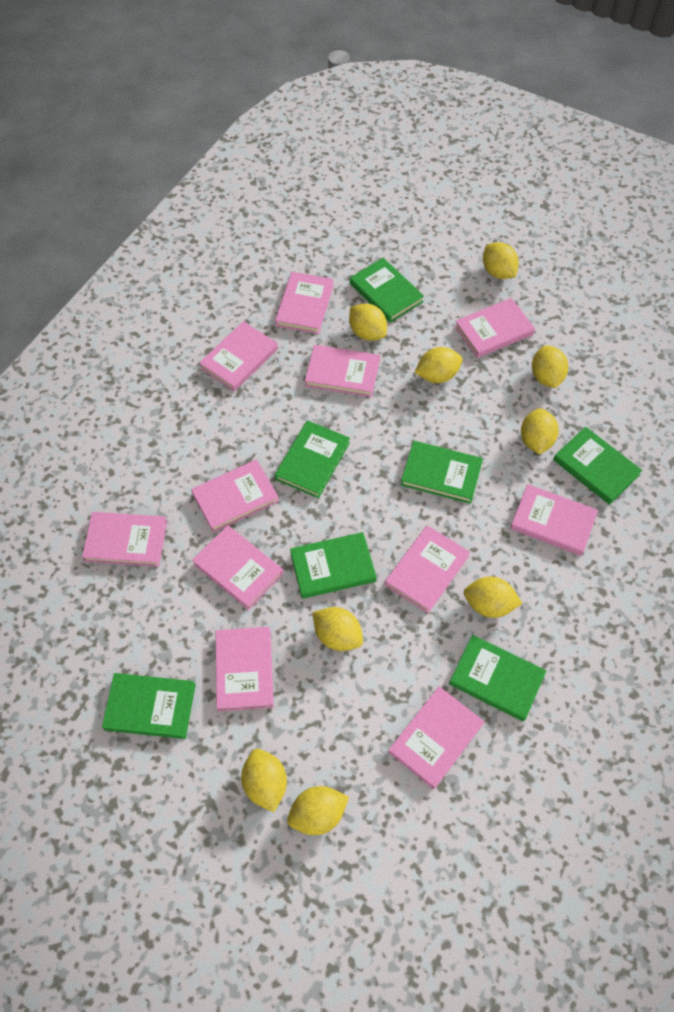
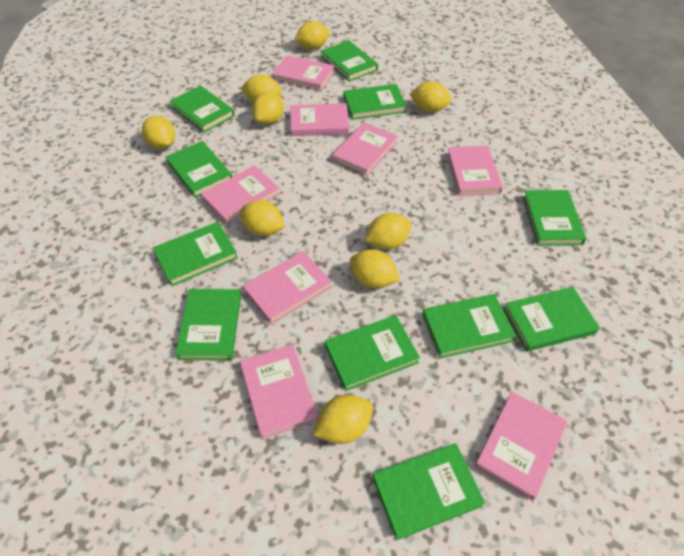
green book: 7 -> 11
pink book: 11 -> 8

